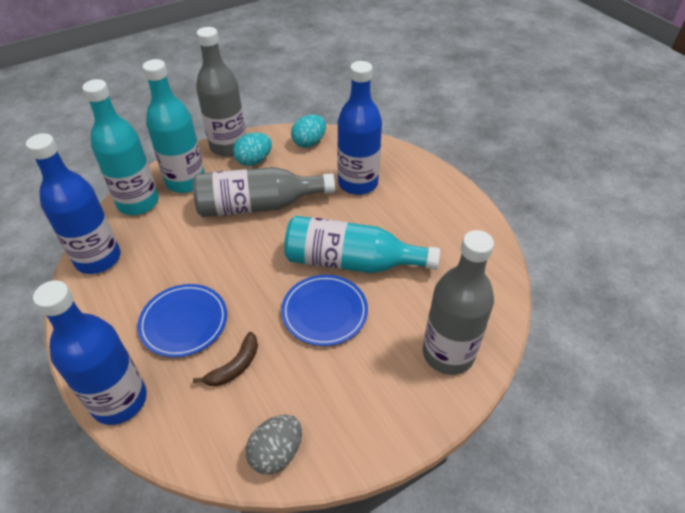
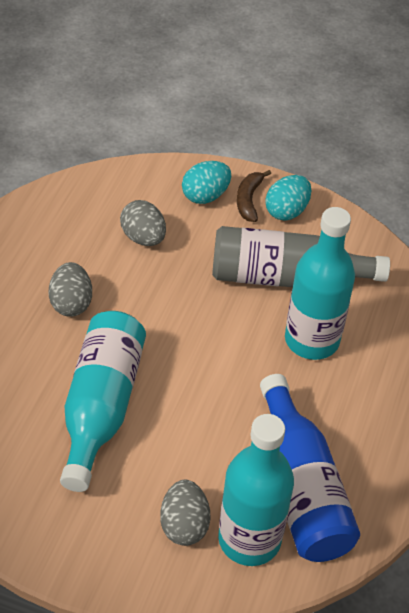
blue bottle: 3 -> 1
blue plate: 2 -> 0
grey bottle: 3 -> 1
grey egg: 1 -> 3

